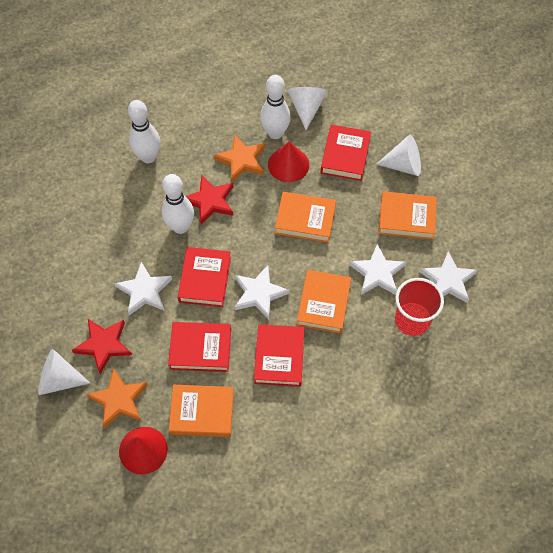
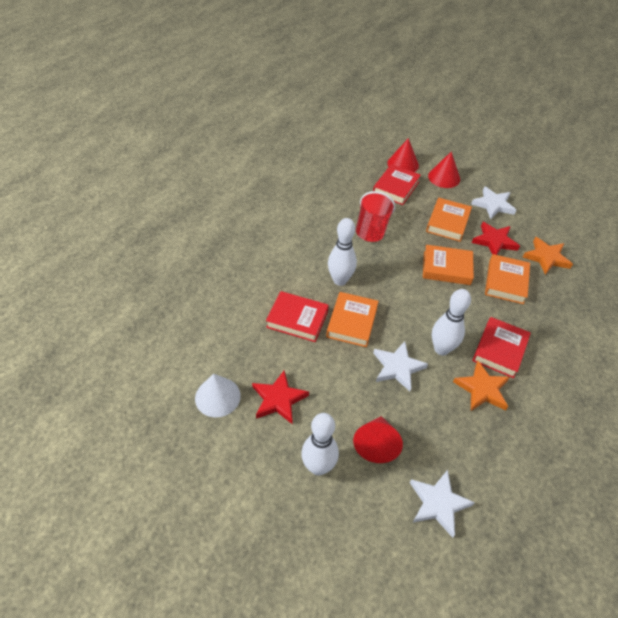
red book: 4 -> 3
red cone: 2 -> 3
white cone: 3 -> 1
white star: 4 -> 3

